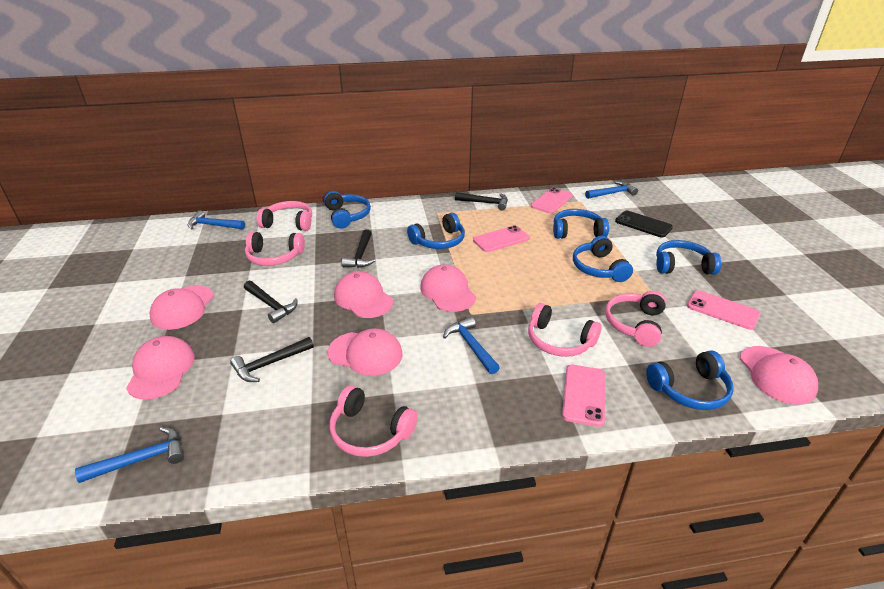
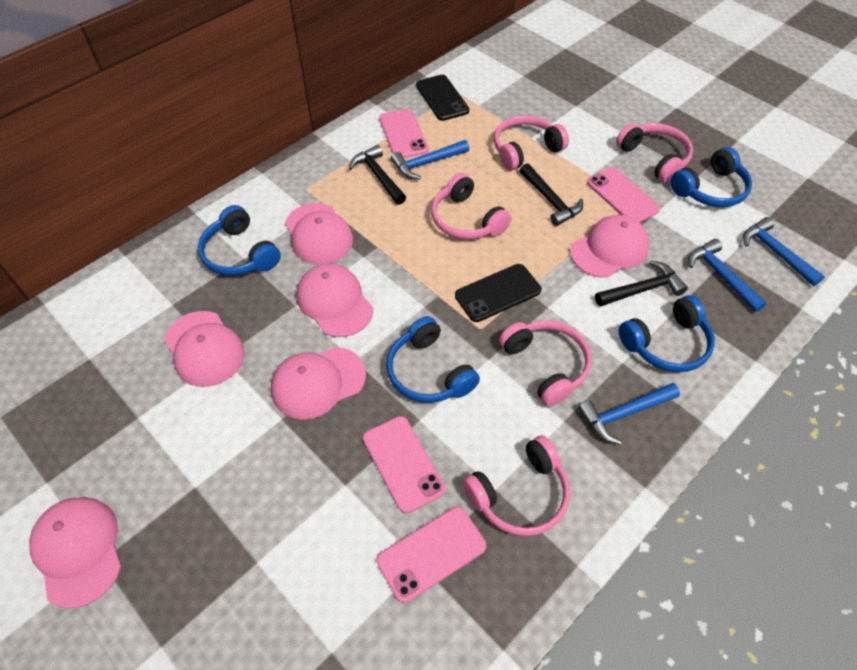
black hammer: 4 -> 3
black phone: 1 -> 2
blue headphones: 6 -> 4

